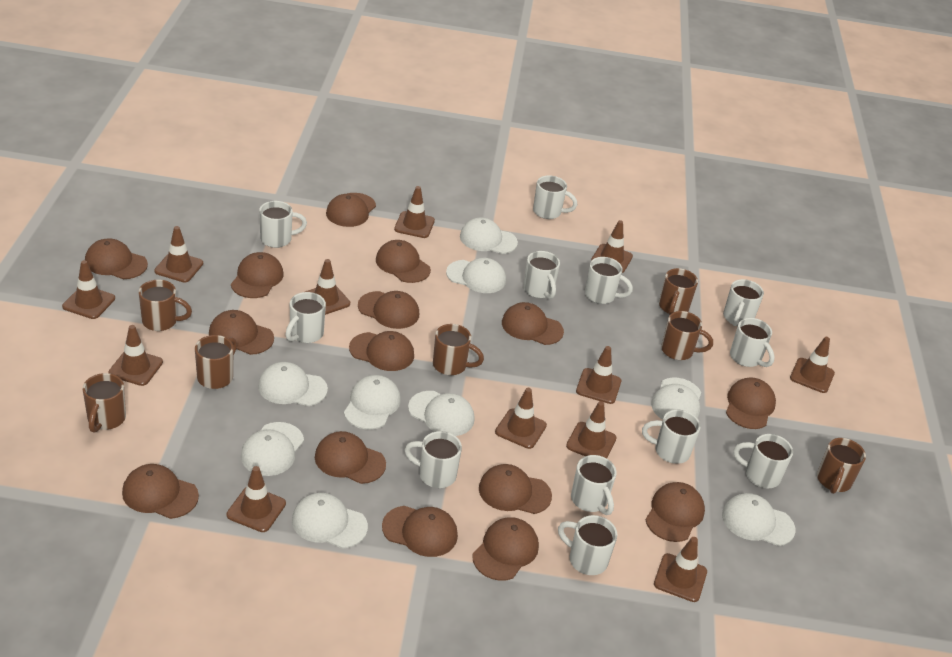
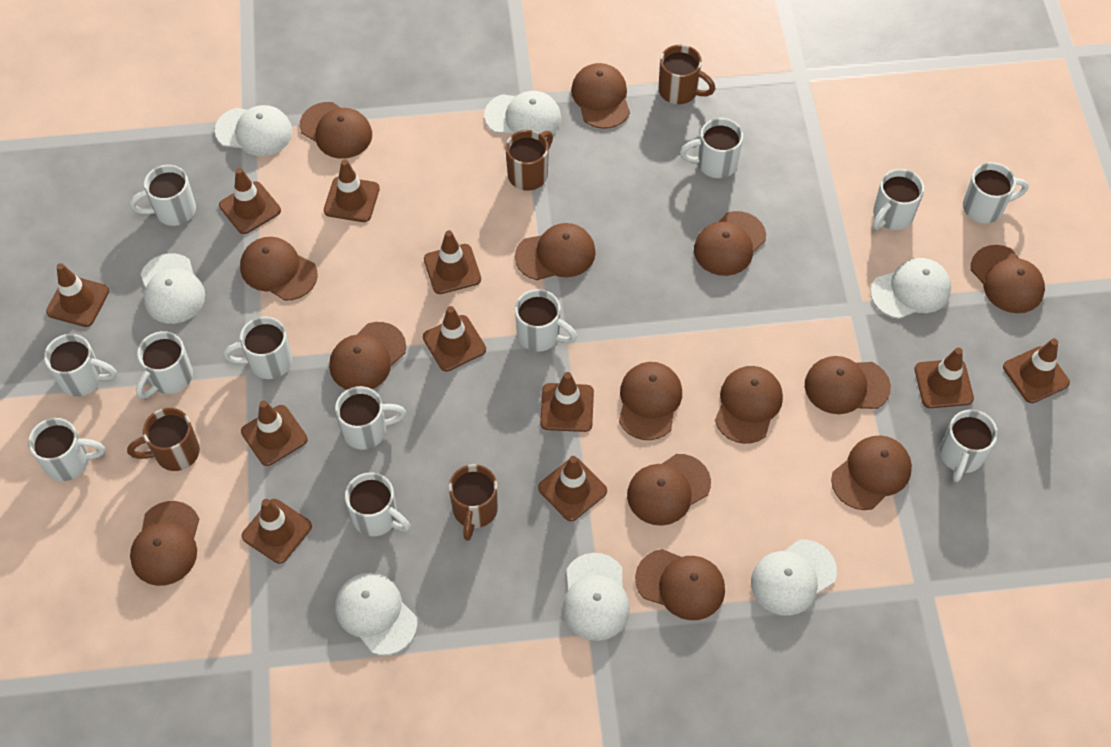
brown cap: 15 -> 14
brown mug: 7 -> 4
brown traffic cone: 12 -> 11
white cap: 9 -> 7

